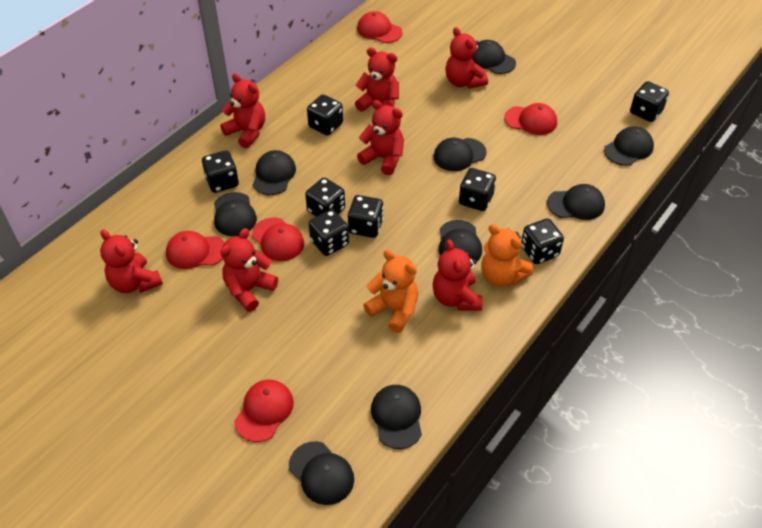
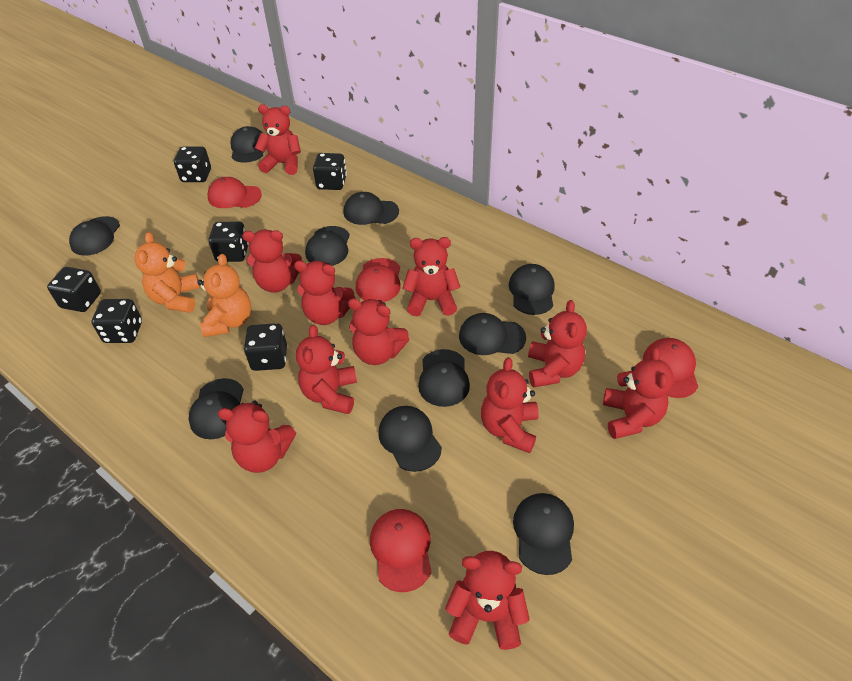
black cap: 9 -> 10
black dice: 8 -> 6
red cap: 5 -> 4
red teddy bear: 7 -> 11

